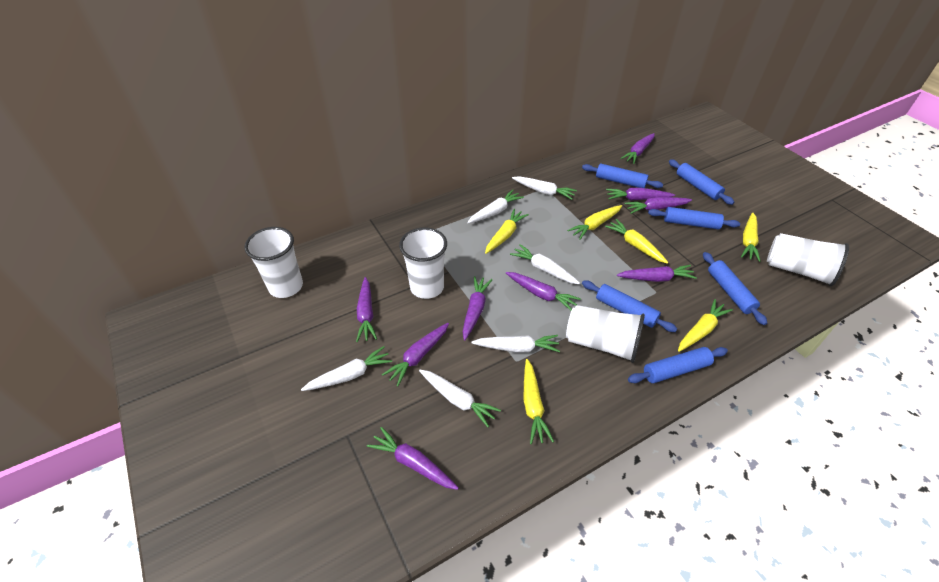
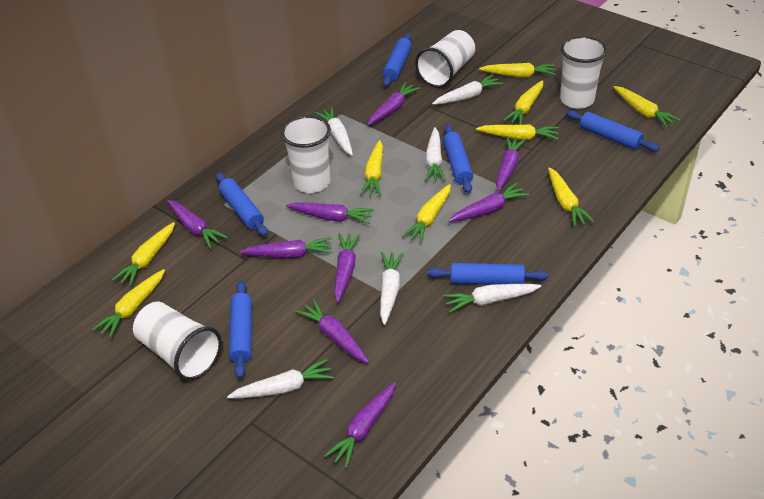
yellow carrot: 6 -> 9

